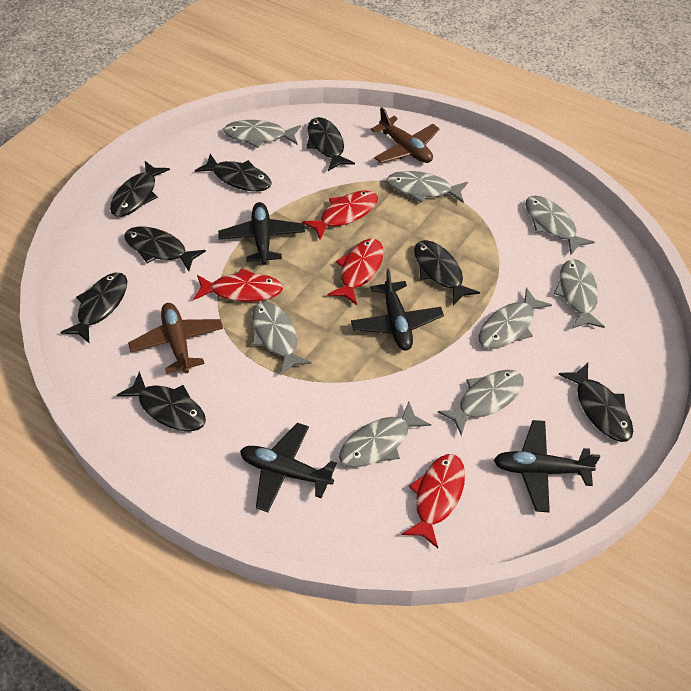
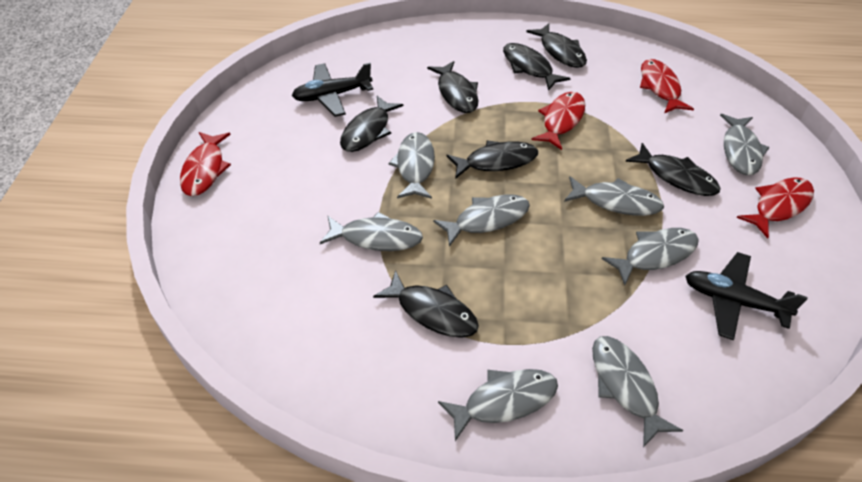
black fish: 8 -> 7
black plane: 4 -> 2
brown plane: 2 -> 0

